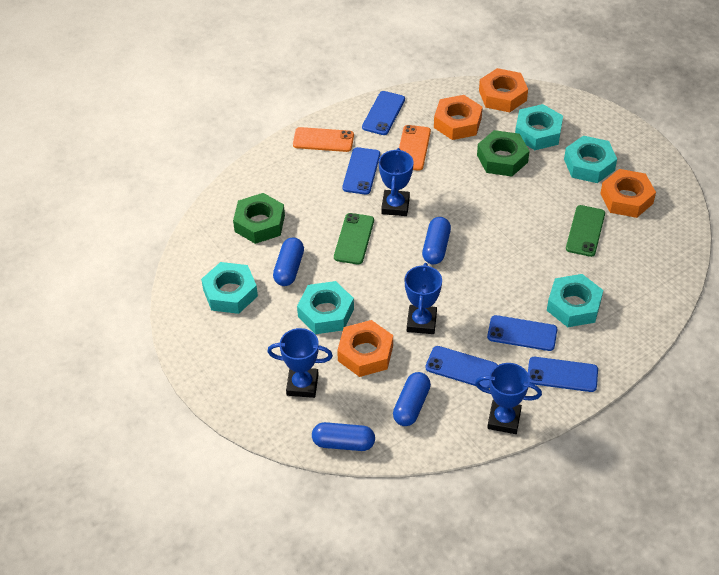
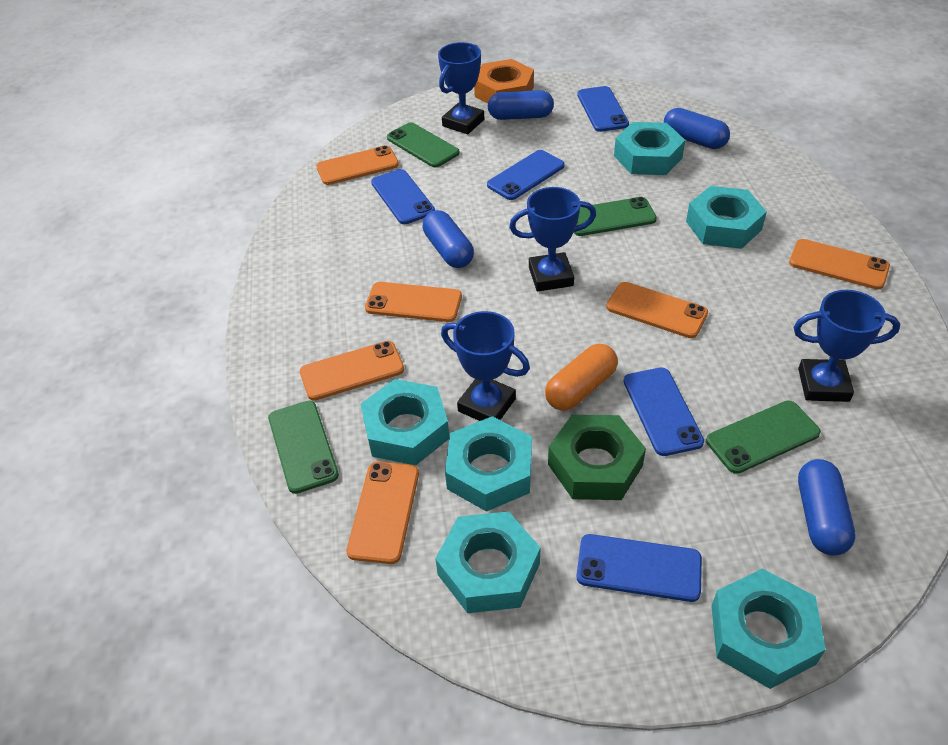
green nut: 2 -> 1
green phone: 2 -> 4
orange capsule: 0 -> 1
orange nut: 4 -> 1
orange phone: 2 -> 6
turquoise nut: 5 -> 6

